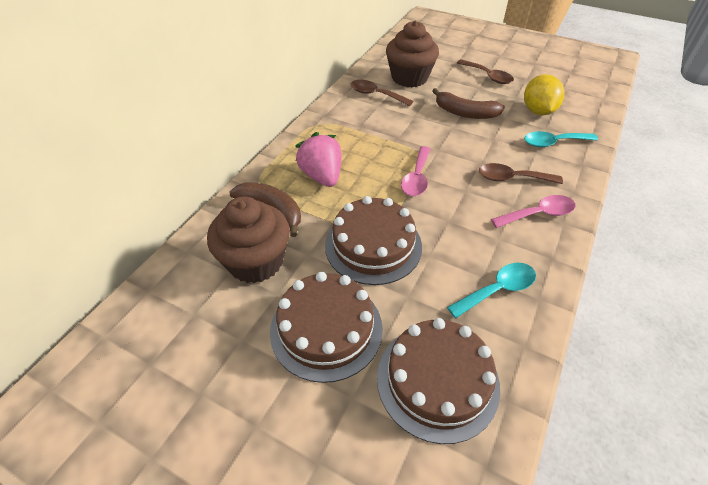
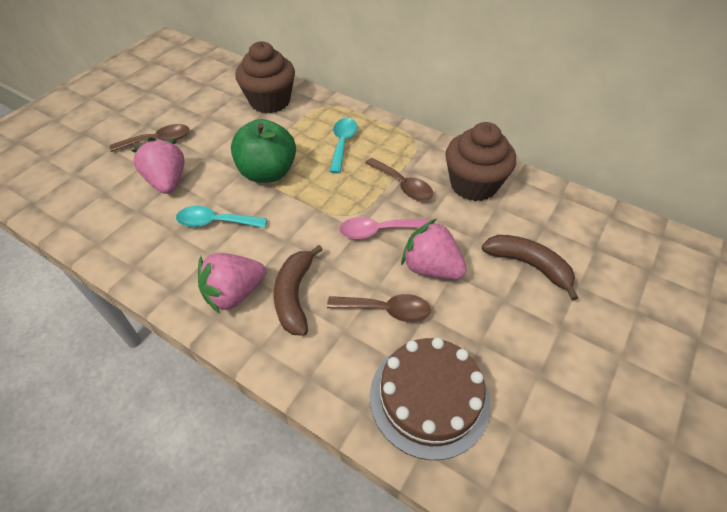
brown cake: 3 -> 1
green apple: 0 -> 1
pink spoon: 2 -> 1
pink strawberry: 1 -> 3
yellow lemon: 1 -> 0

